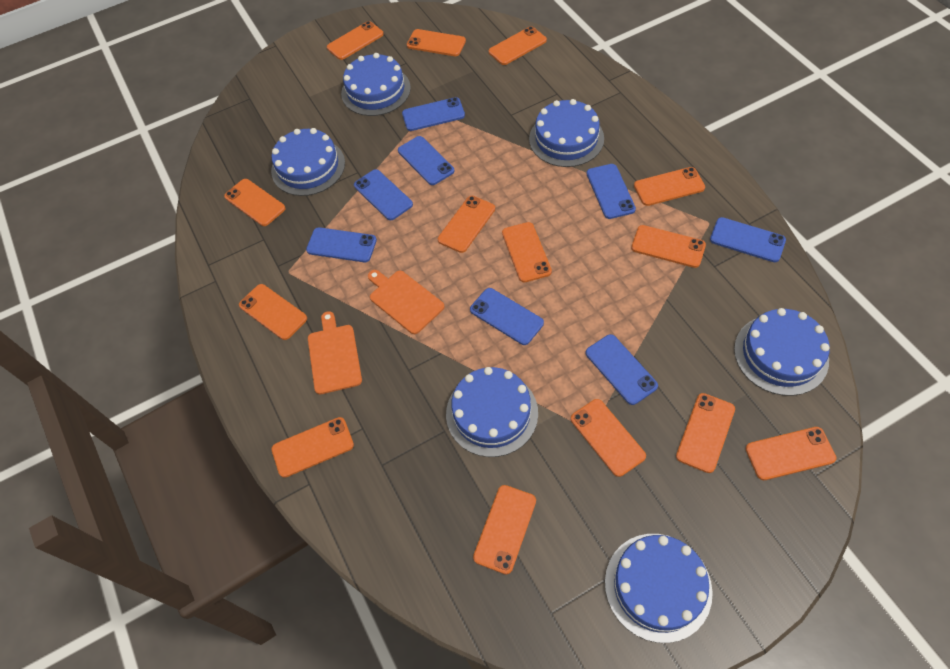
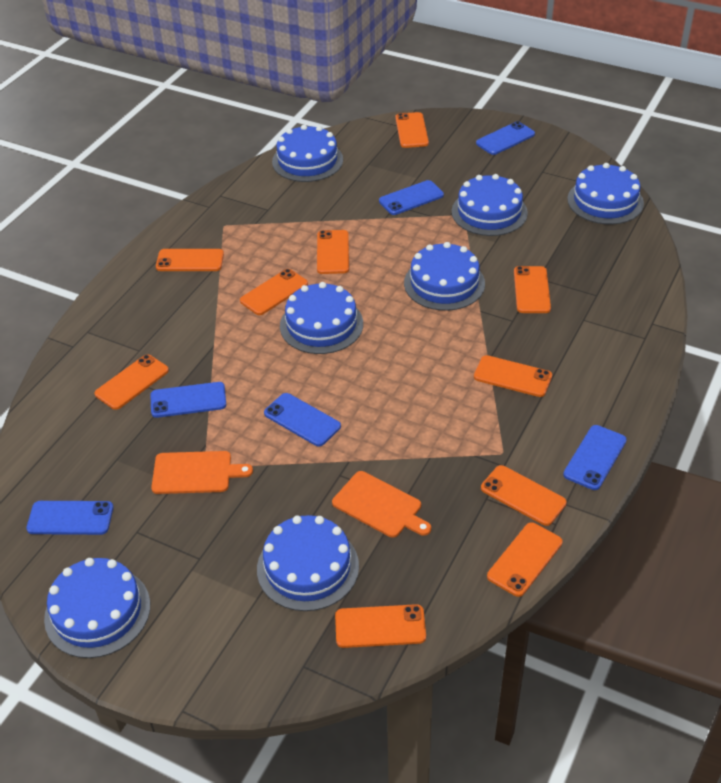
blue cake: 6 -> 7
blue phone: 8 -> 6
orange phone: 14 -> 10

